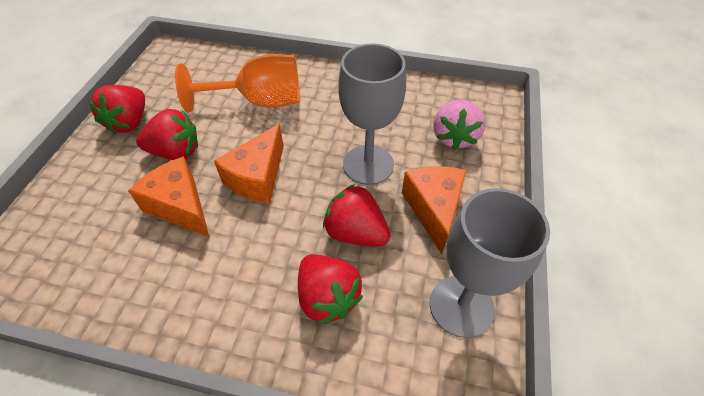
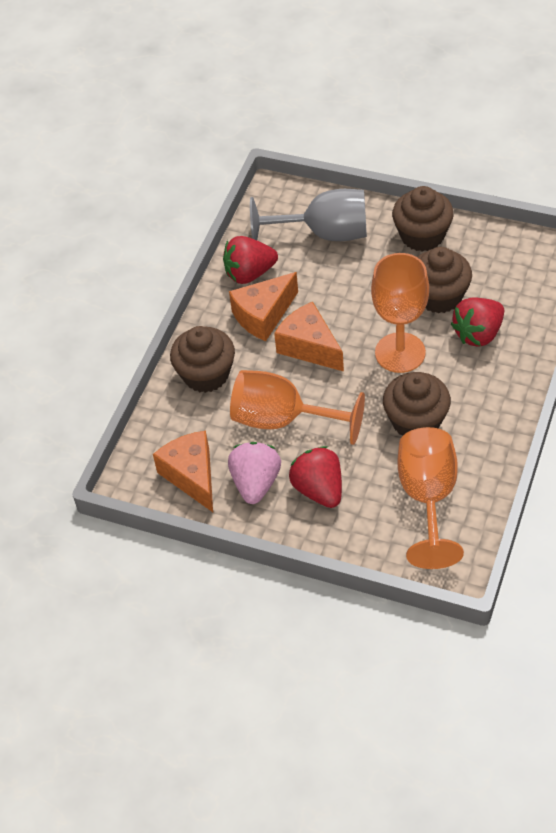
brown cupcake: 0 -> 4
grey goblet: 2 -> 1
orange goblet: 1 -> 3
red strawberry: 4 -> 3

